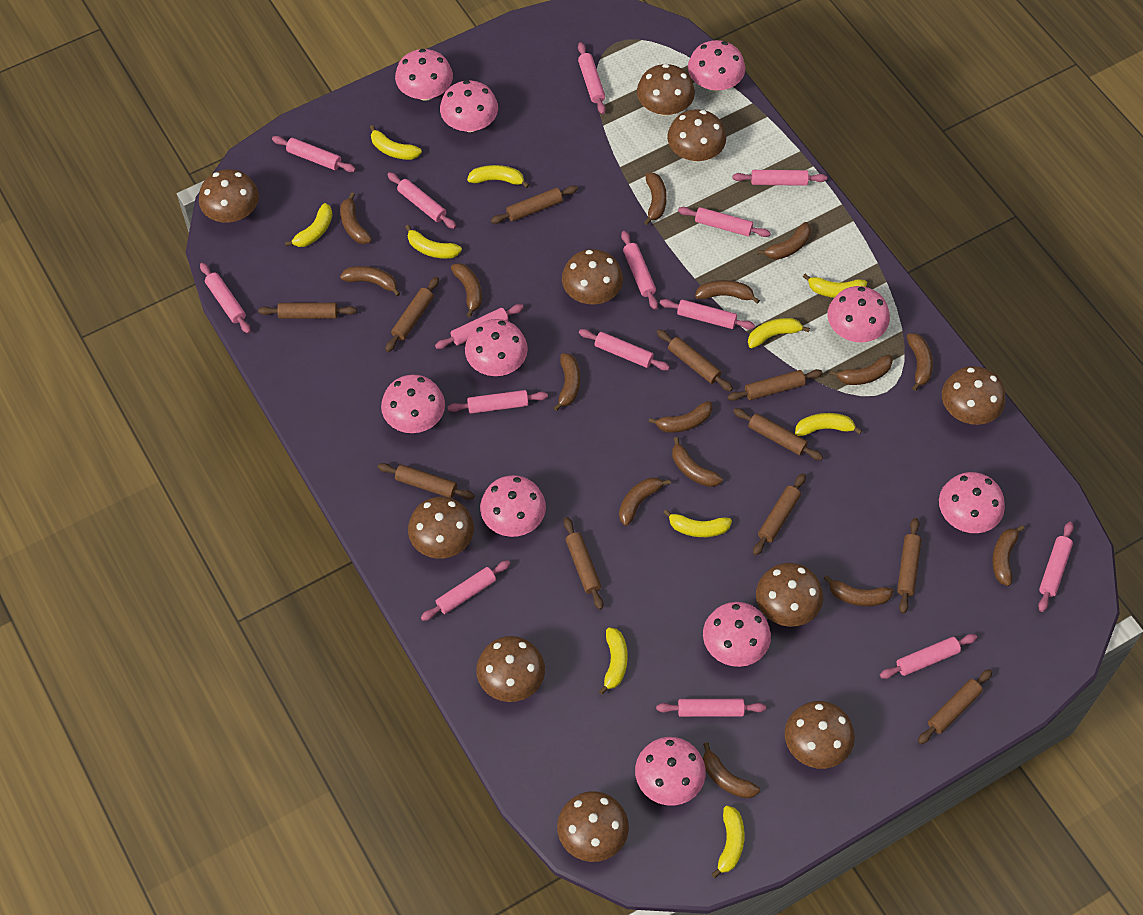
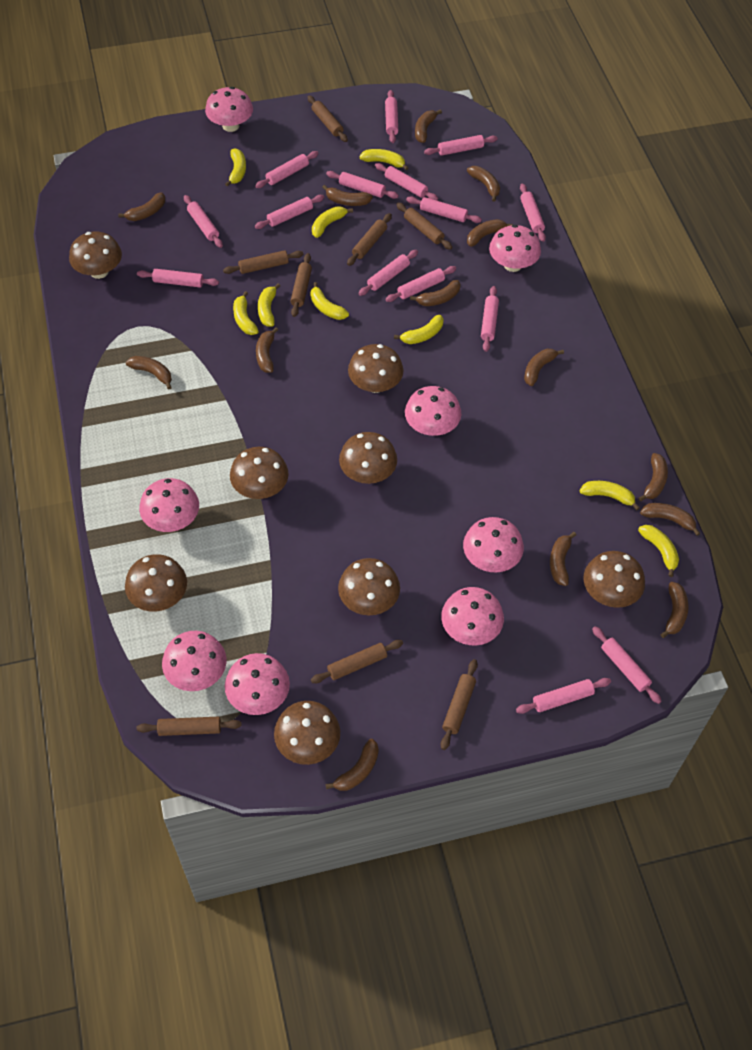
brown banana: 15 -> 14
brown mushroom: 10 -> 8
brown rolling pin: 11 -> 8
pink mushroom: 10 -> 8
yellow banana: 10 -> 9

